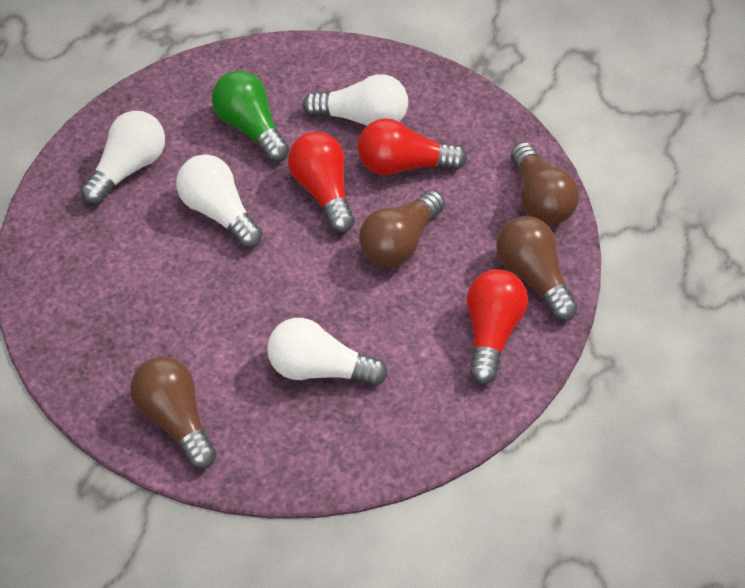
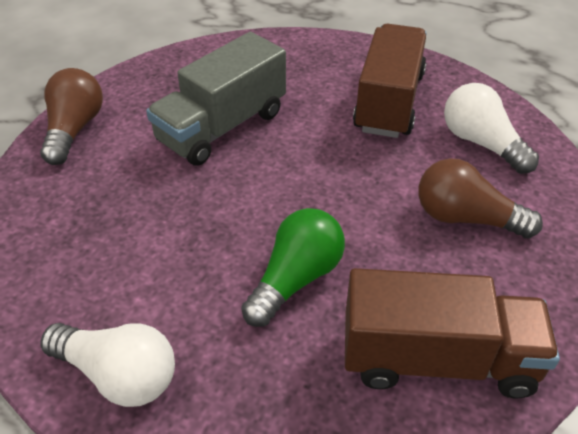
brown light bulb: 4 -> 2
brown truck: 0 -> 2
grey truck: 0 -> 1
red light bulb: 3 -> 0
white light bulb: 4 -> 2

